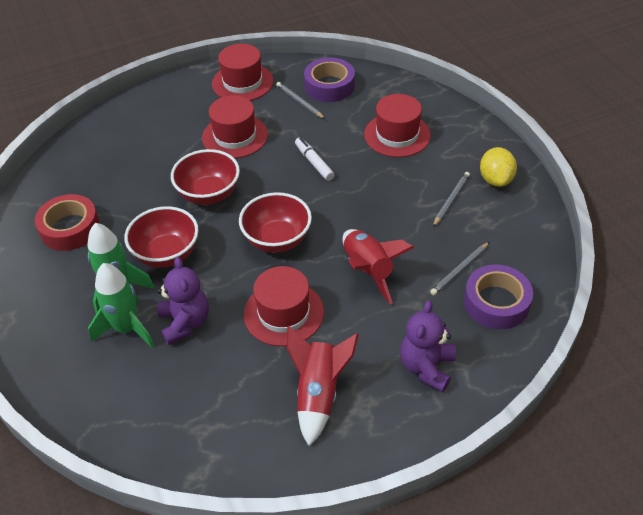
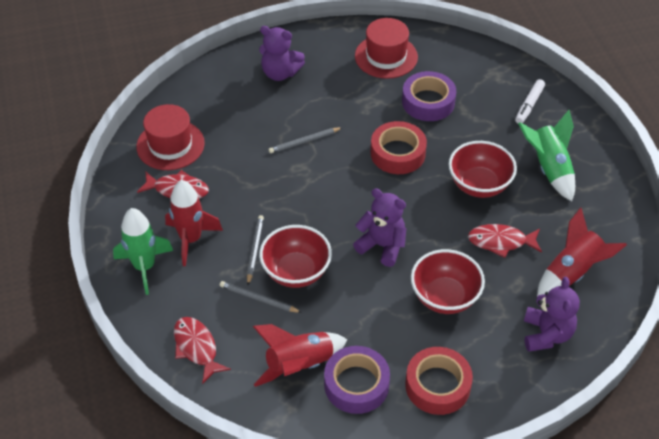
purple teddy bear: 2 -> 3
red fish: 0 -> 3
red hat: 4 -> 2
red rocket: 2 -> 3
red tape: 1 -> 2
yellow lemon: 1 -> 0

